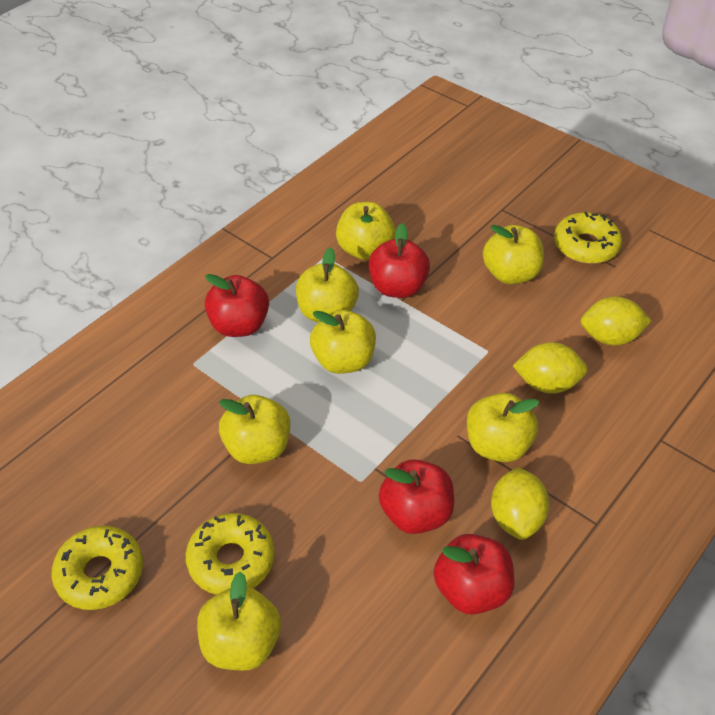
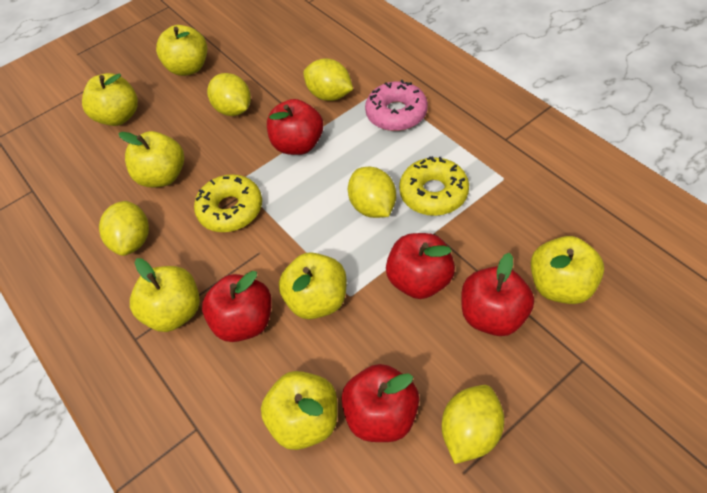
pink donut: 0 -> 1
red apple: 4 -> 5
yellow donut: 3 -> 2
yellow lemon: 3 -> 5

